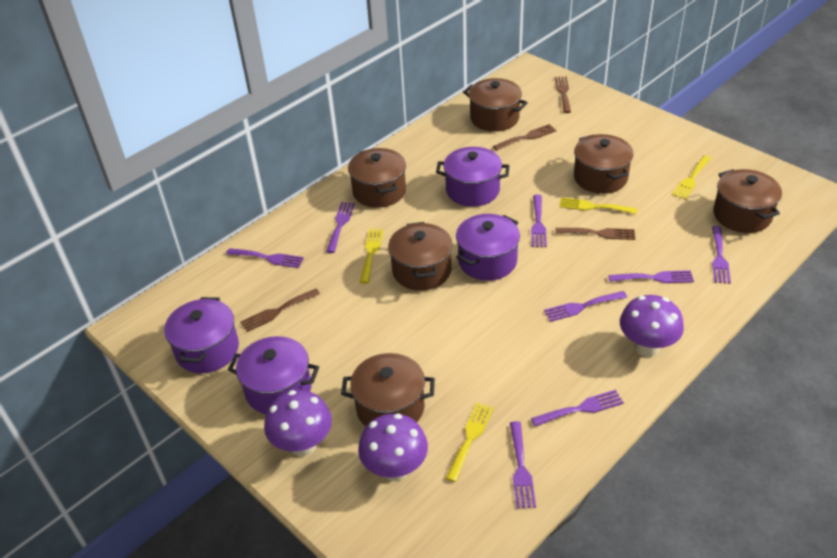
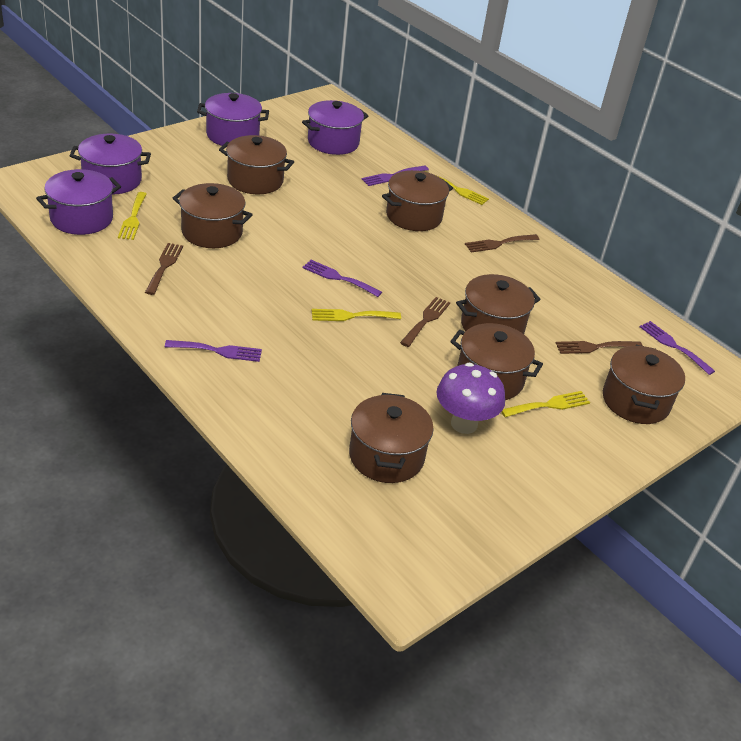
brown pot: 6 -> 7
purple fork: 8 -> 4
purple mushroom: 3 -> 1

